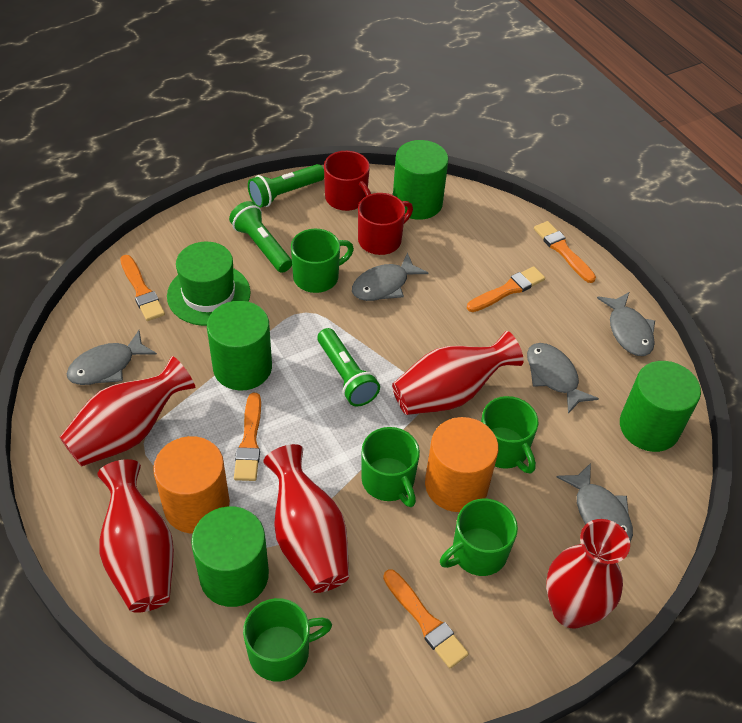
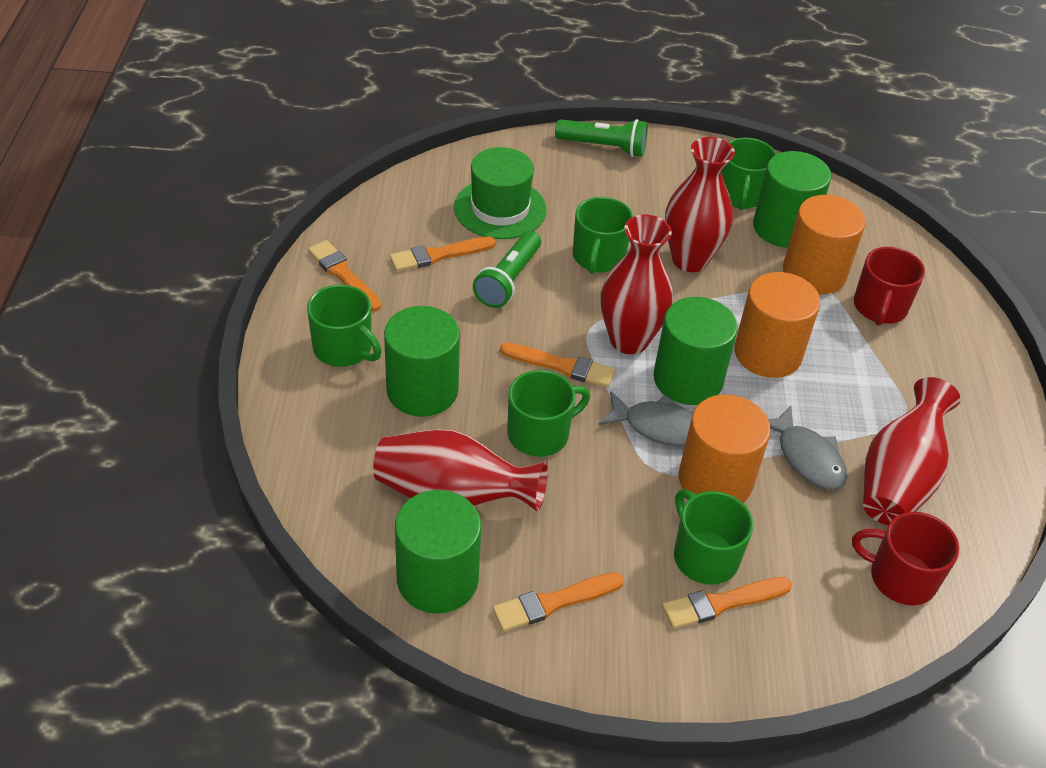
green flashlight: 3 -> 2
grey fish: 5 -> 2
orange cylinder: 2 -> 3
red vase: 5 -> 4

